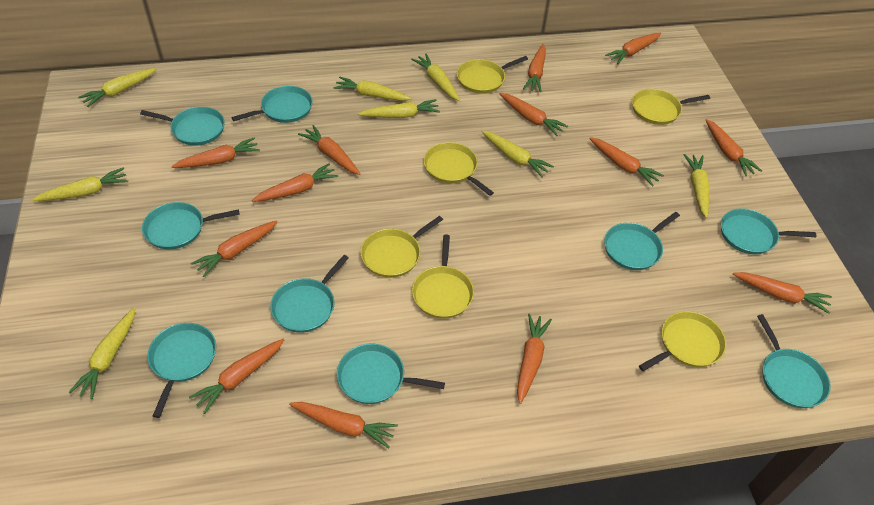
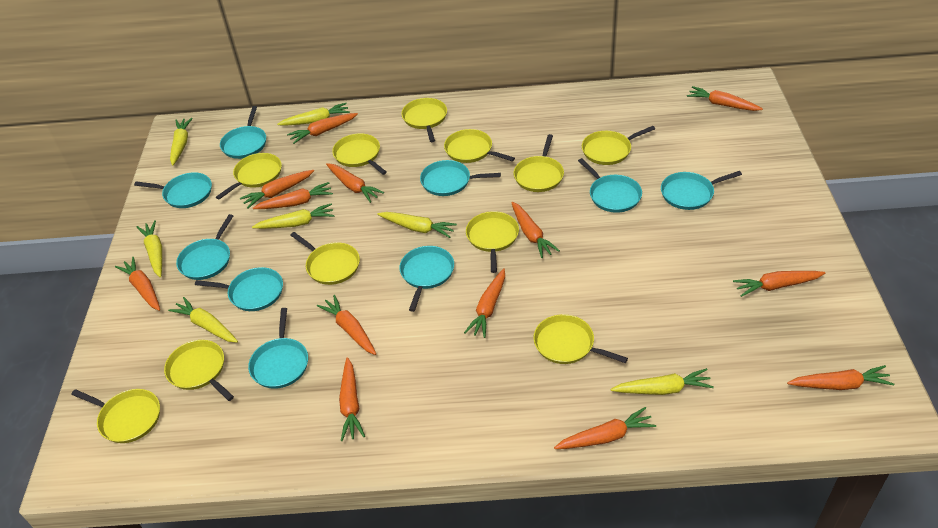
yellow carrot: 8 -> 7
yellow pan: 6 -> 11

